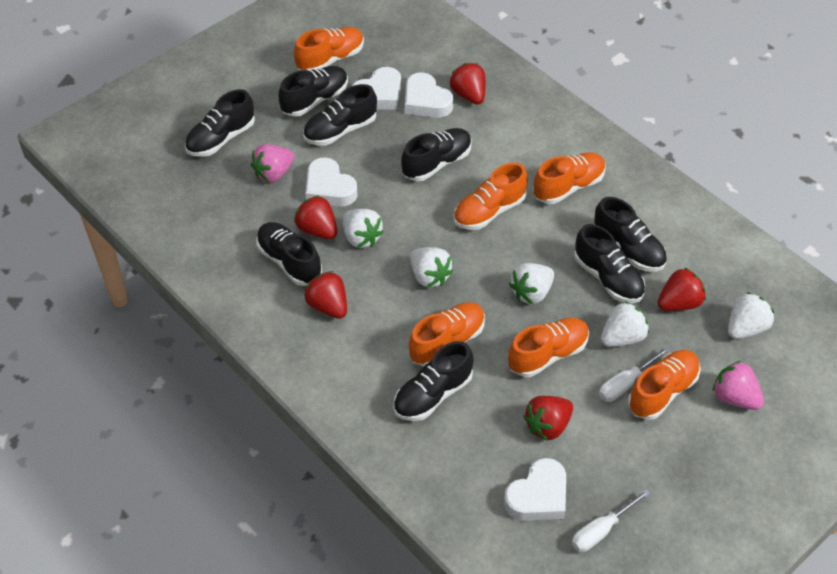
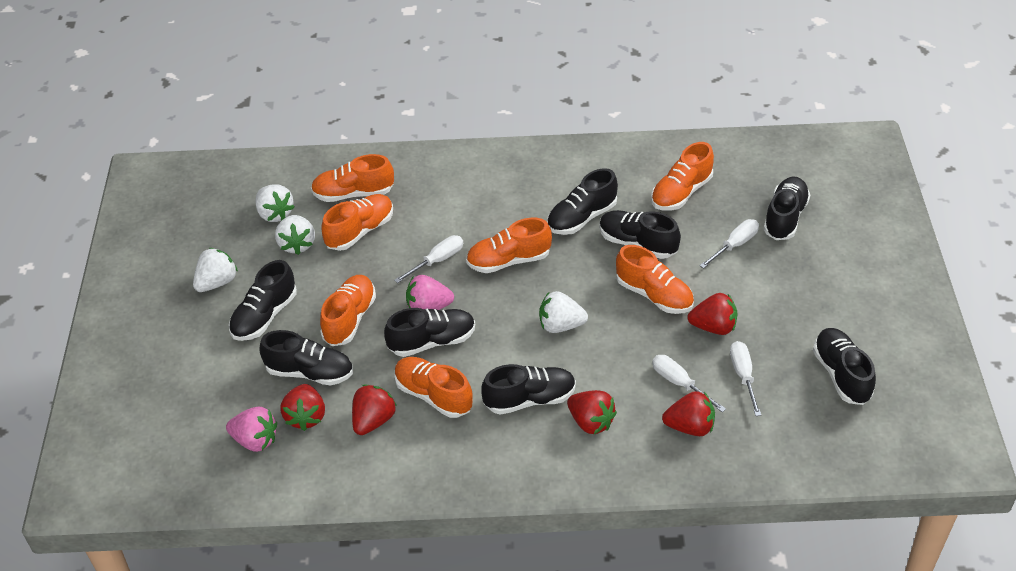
orange shoe: 6 -> 7
white heart: 4 -> 0
white screwdriver: 2 -> 4
white strawberry: 5 -> 4

